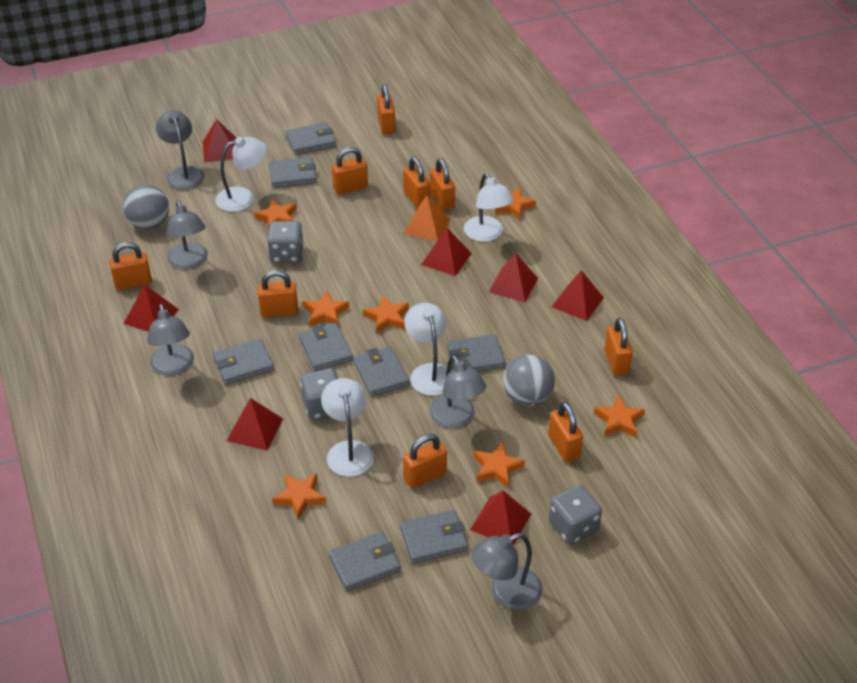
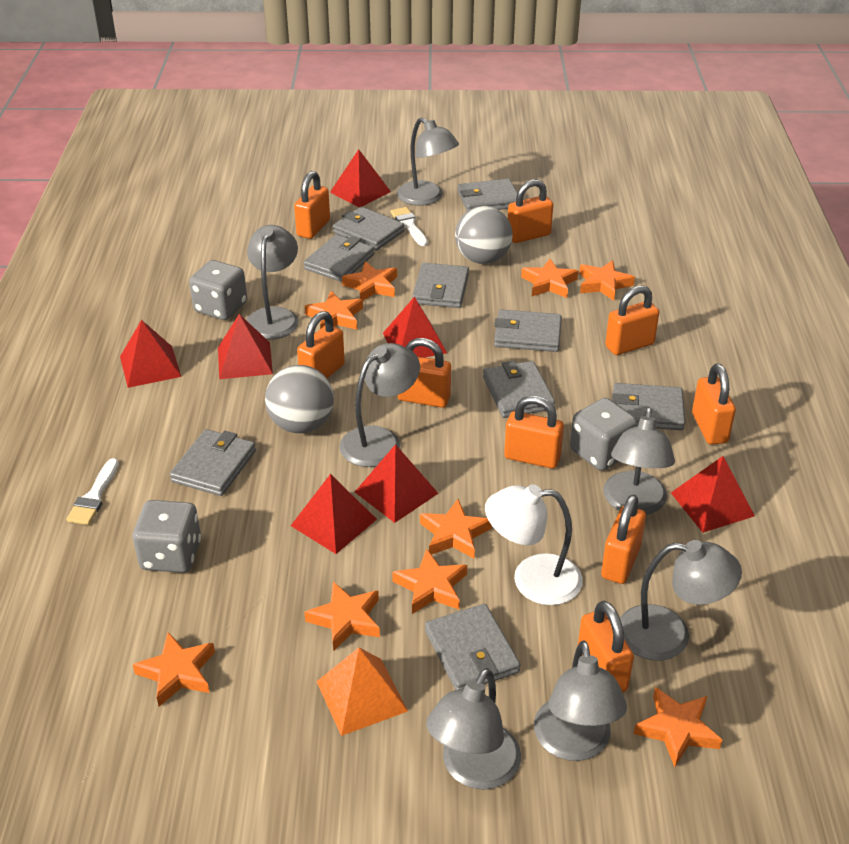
grey lamp: 5 -> 7
grey wallet: 8 -> 9
orange star: 7 -> 9
white brush: 0 -> 2
white lamp: 4 -> 1

